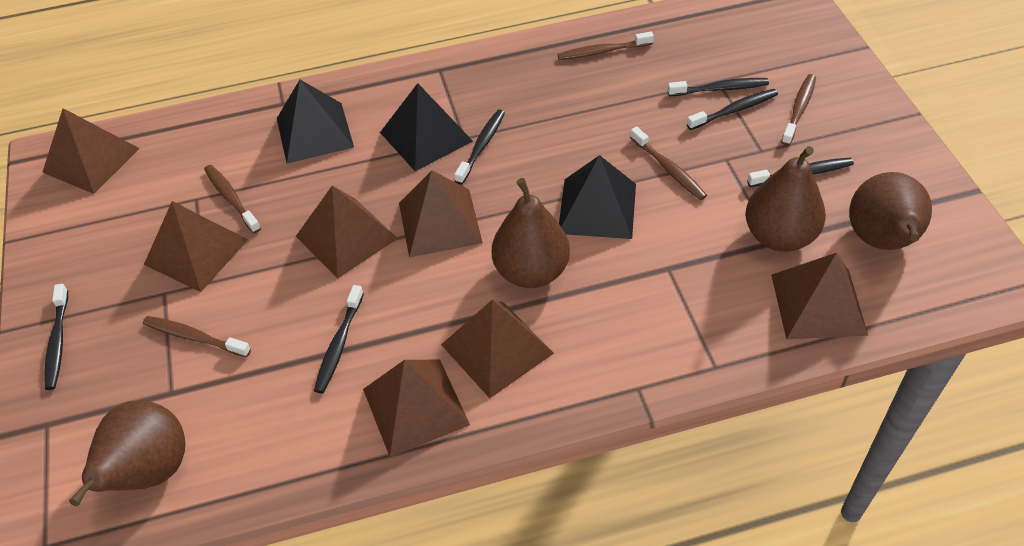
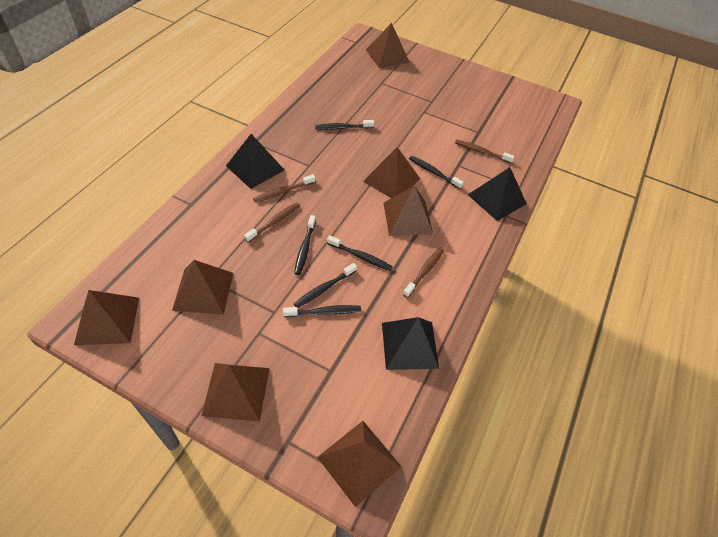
brown pear: 4 -> 0
brown toothbrush: 5 -> 4

